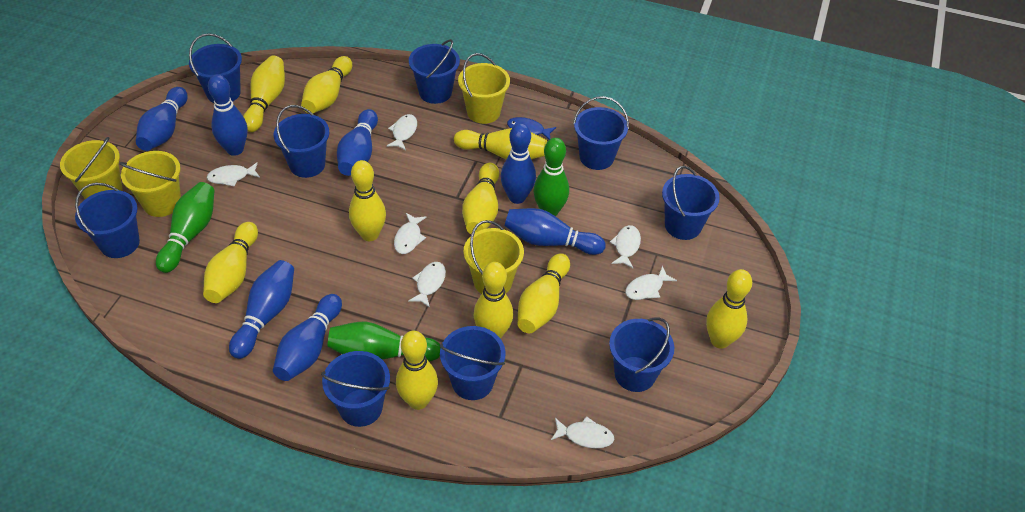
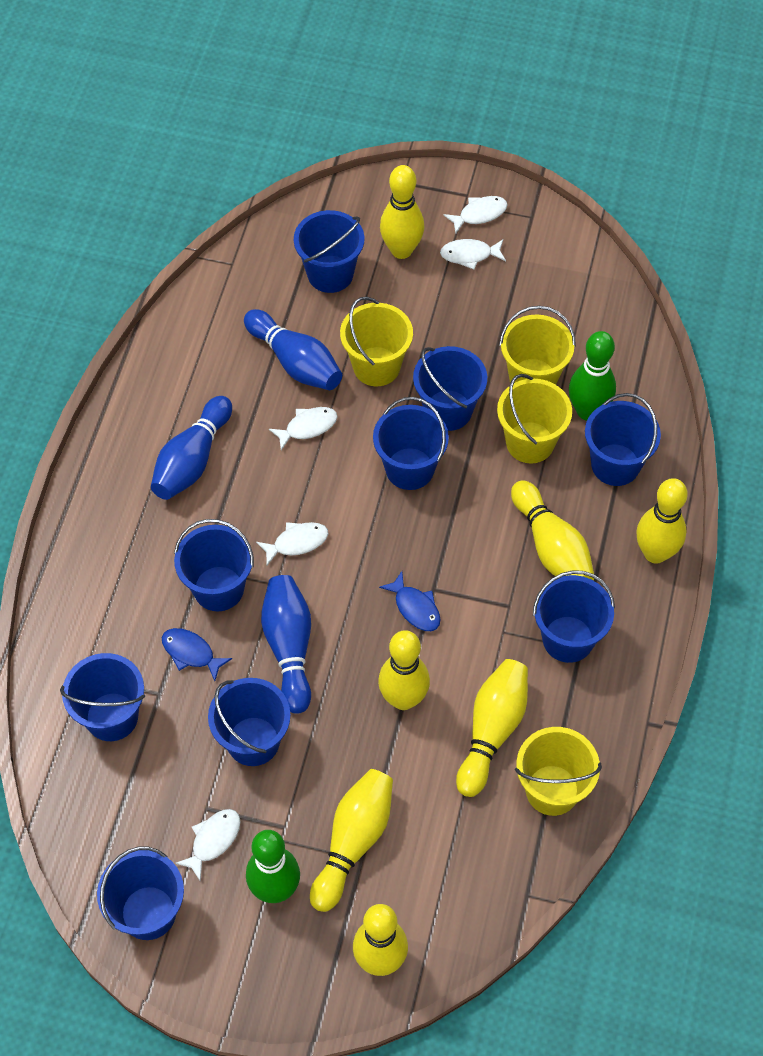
blue bowling pin: 7 -> 3
blue fish: 1 -> 2
green bowling pin: 3 -> 2
white fish: 7 -> 5
yellow bowling pin: 10 -> 7

